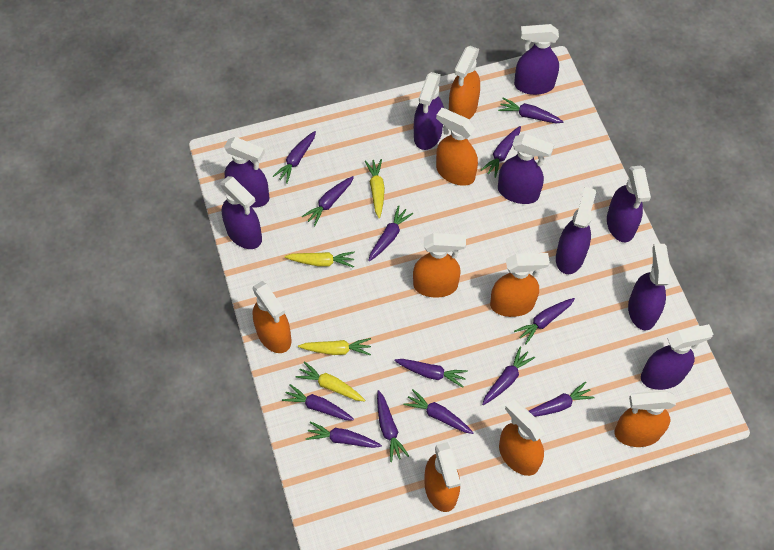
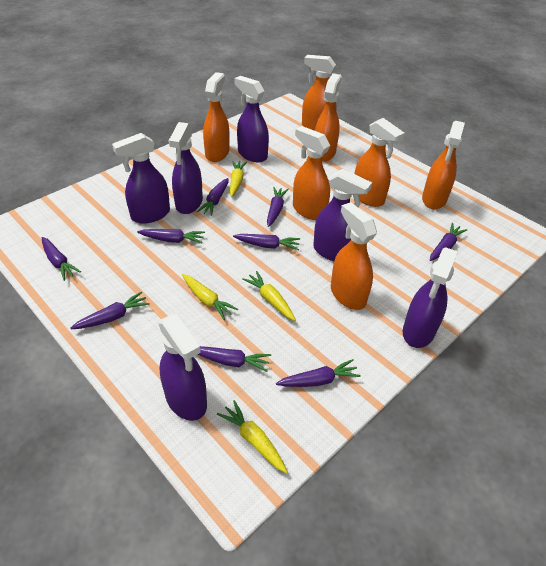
orange spray bottle: 8 -> 7
purple carrot: 13 -> 9
purple spray bottle: 9 -> 6

